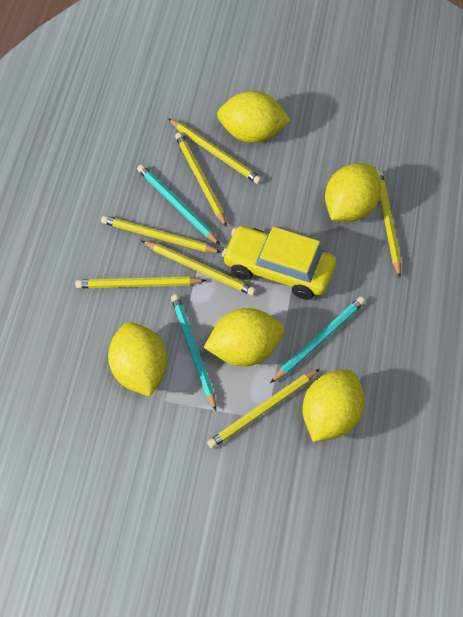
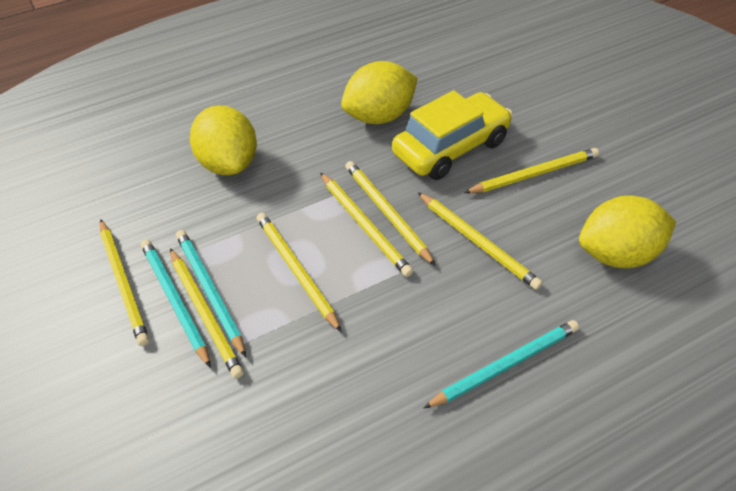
yellow lemon: 5 -> 3

